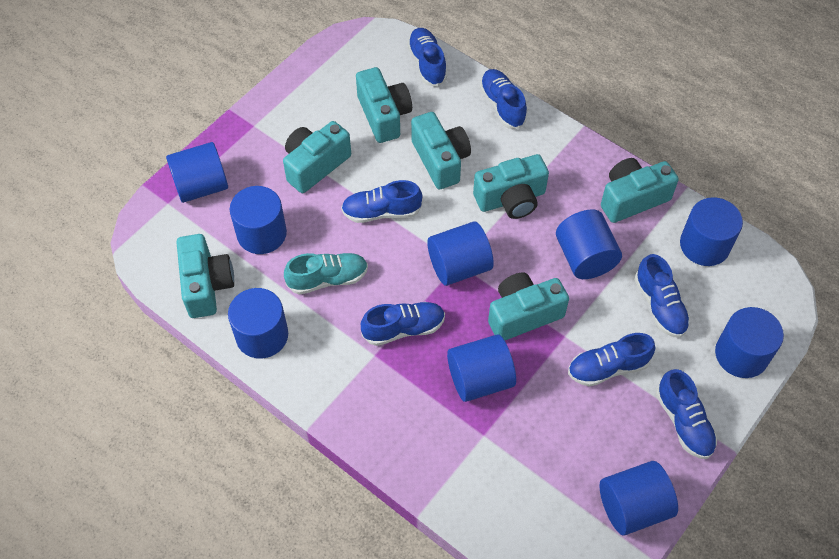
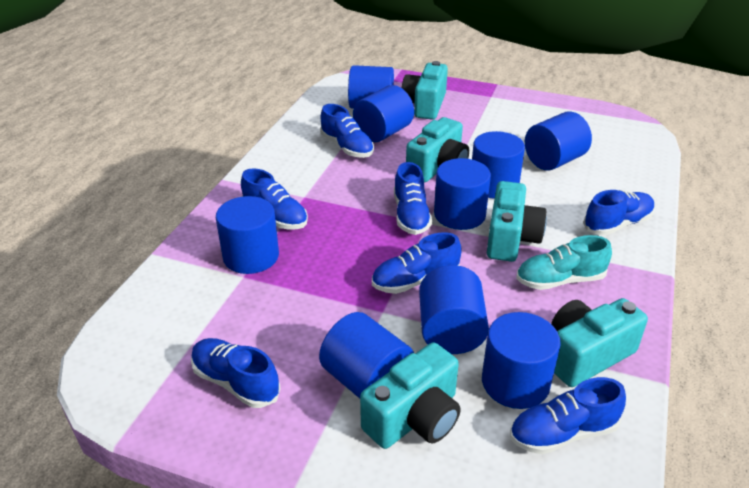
turquoise camera: 7 -> 5

